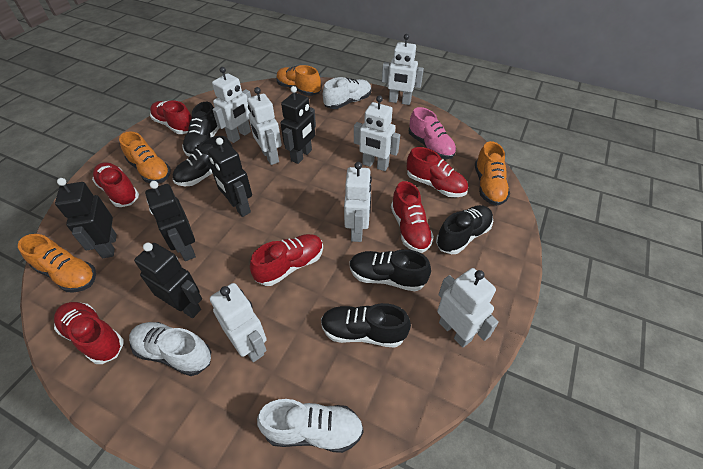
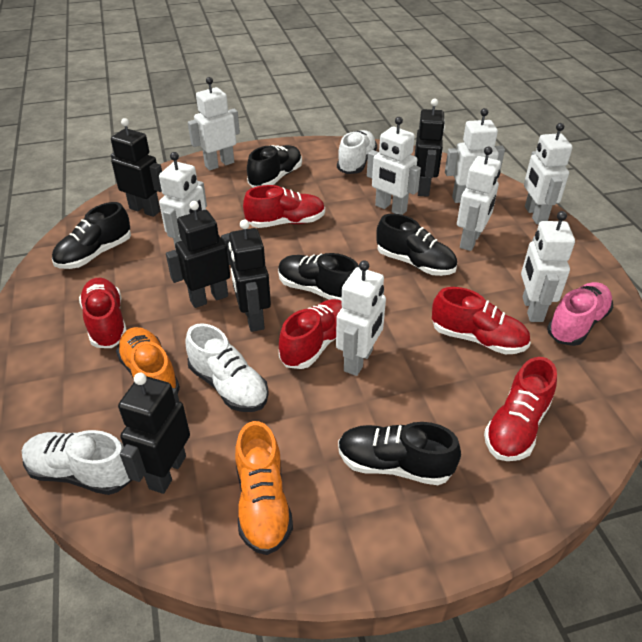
orange shoe: 4 -> 2
red shoe: 6 -> 5
white robot: 7 -> 8

